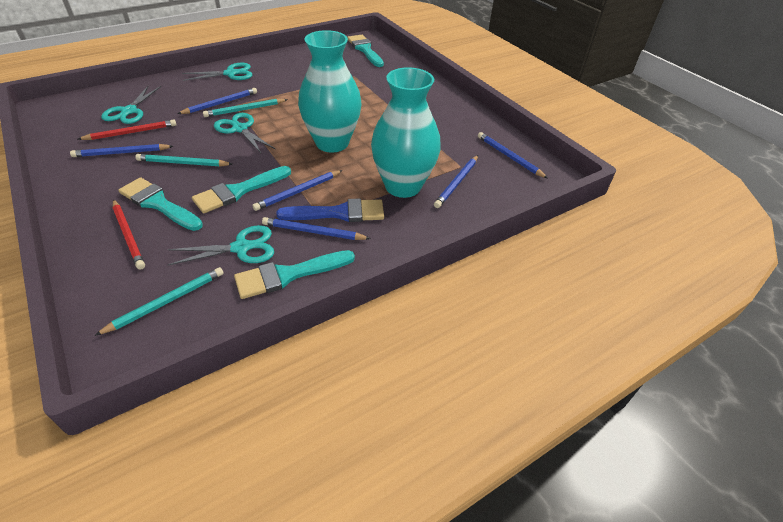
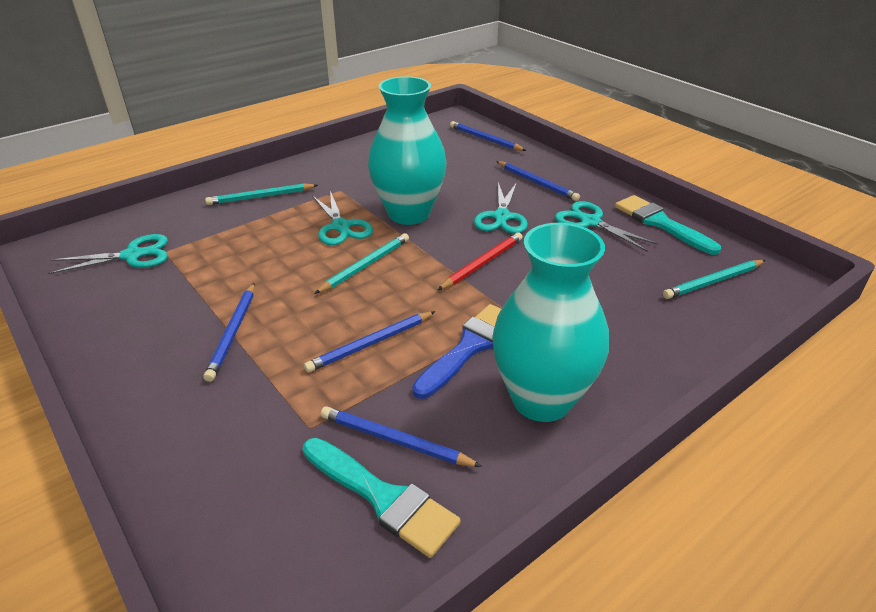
blue pencil: 6 -> 5
red pencil: 2 -> 1
turquoise brush: 4 -> 2

